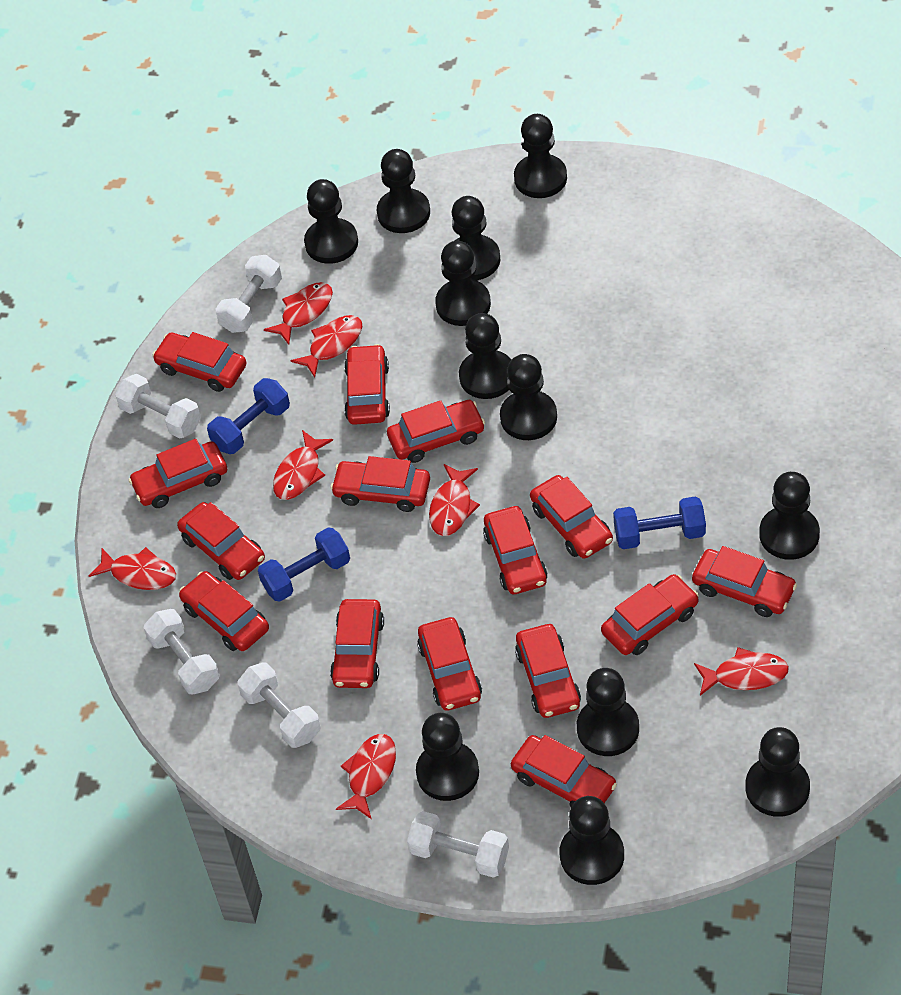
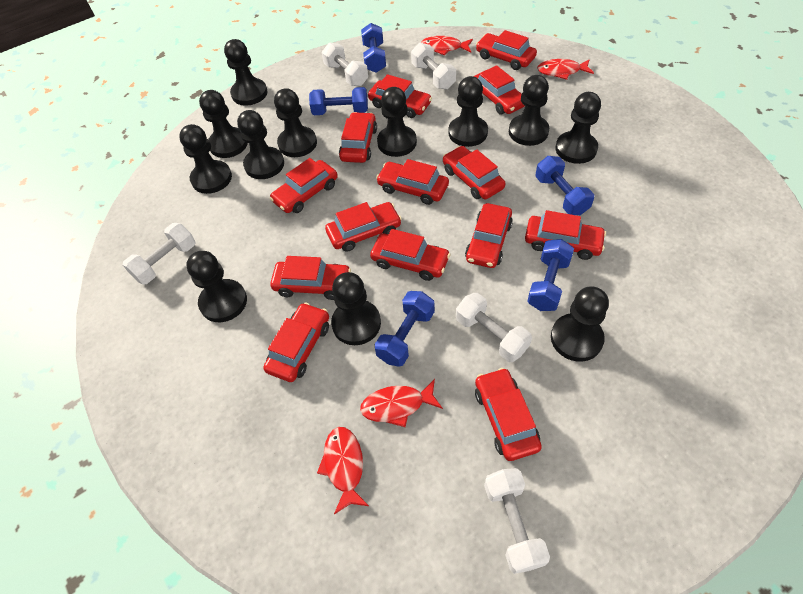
blue dumbbell: 3 -> 5
red car: 15 -> 14
red fish: 7 -> 4

